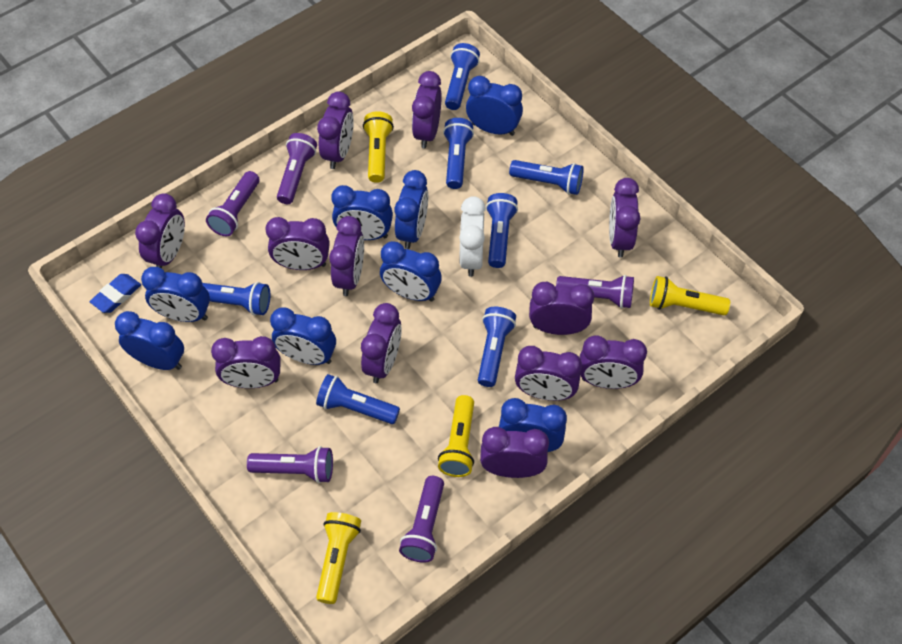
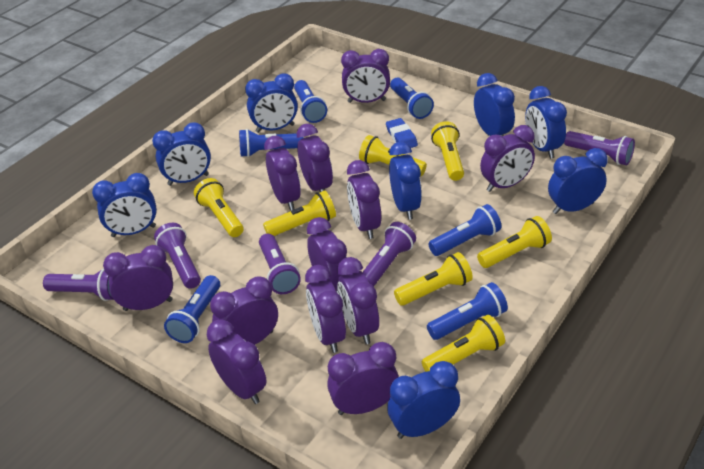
blue flashlight: 7 -> 6
white clock: 1 -> 0
yellow flashlight: 4 -> 7

